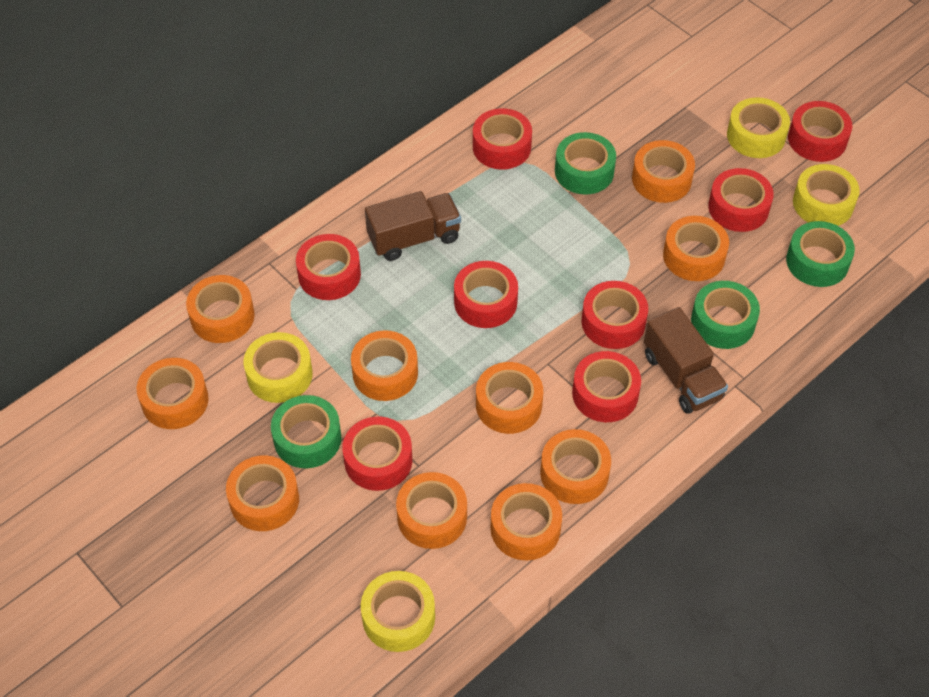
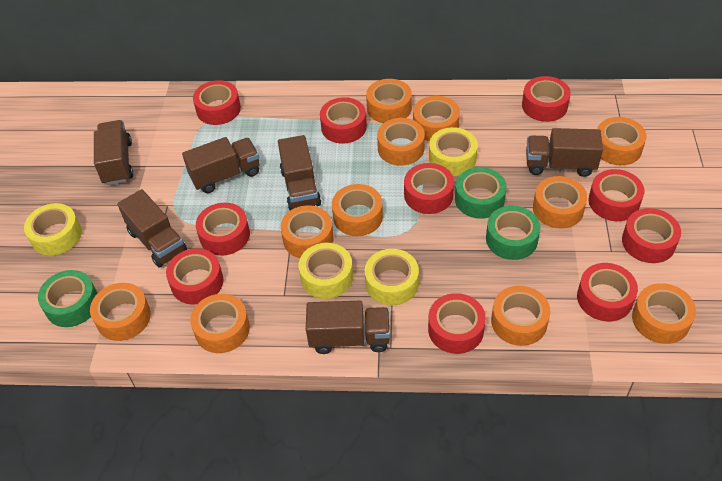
brown truck: 2 -> 6
green tape: 4 -> 3
orange tape: 10 -> 11
red tape: 8 -> 10

